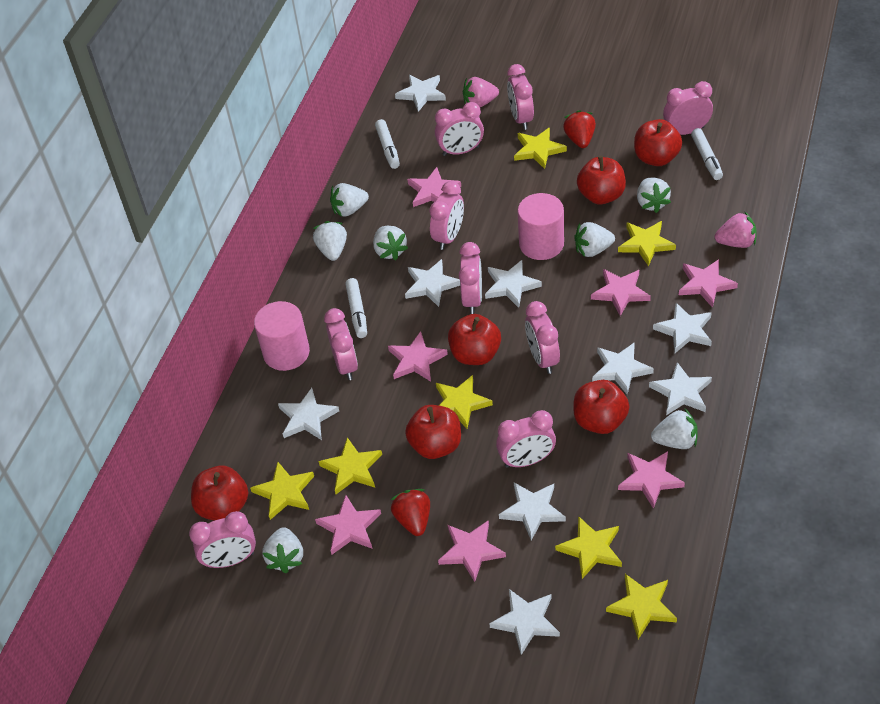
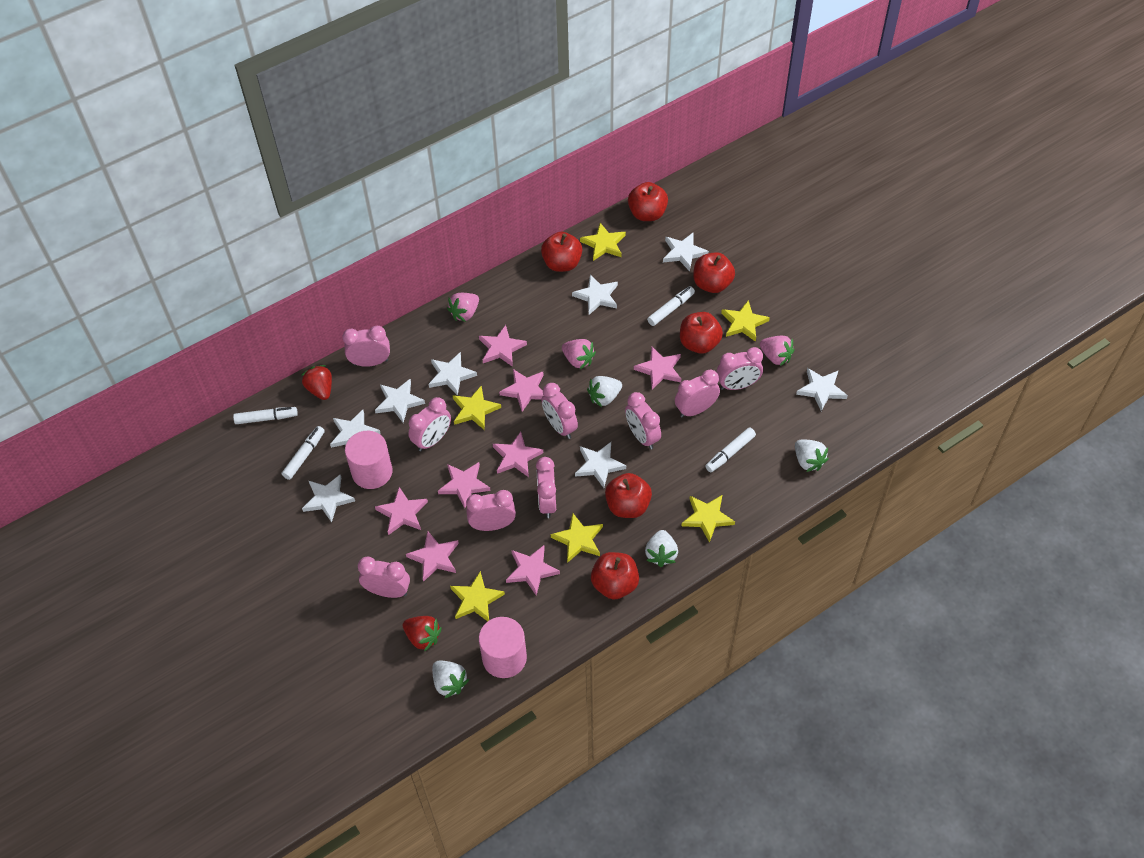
pink star: 7 -> 8
pink strawberry: 2 -> 3
white marker: 3 -> 4
white star: 9 -> 8
white strawberry: 7 -> 4
yellow star: 7 -> 6

